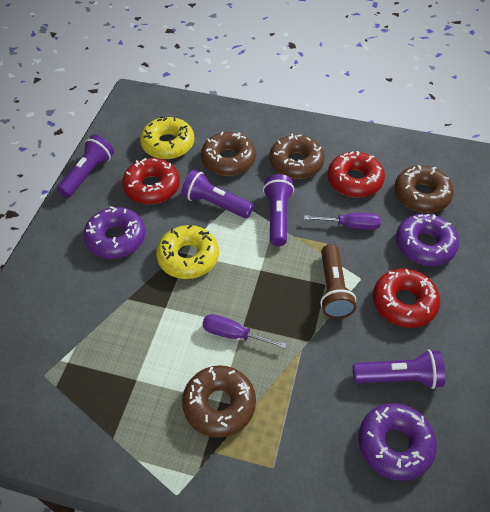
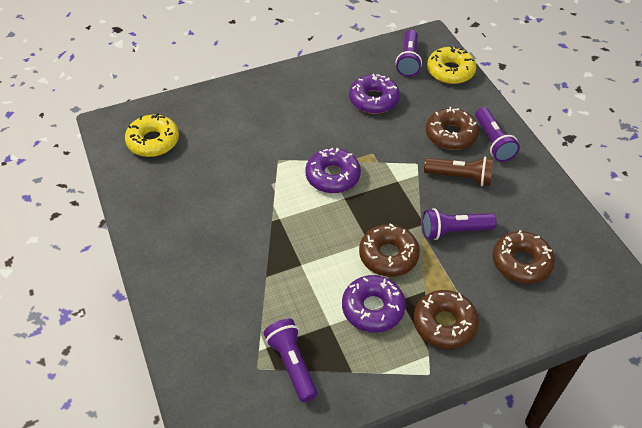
purple screwdriver: 2 -> 0
red donut: 3 -> 0

